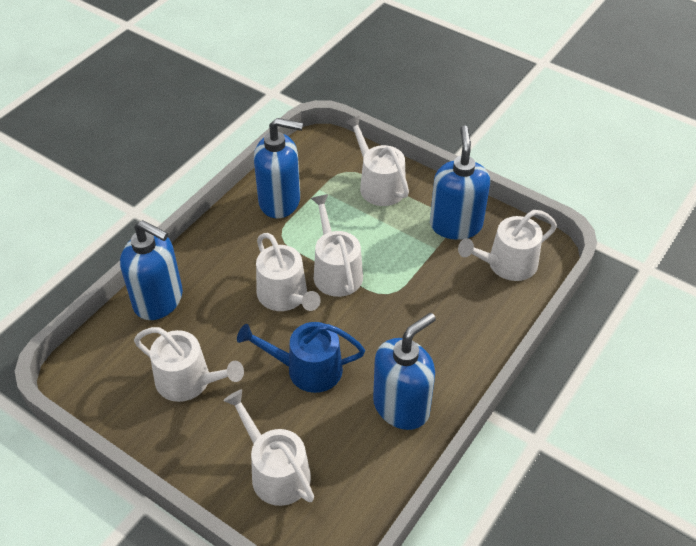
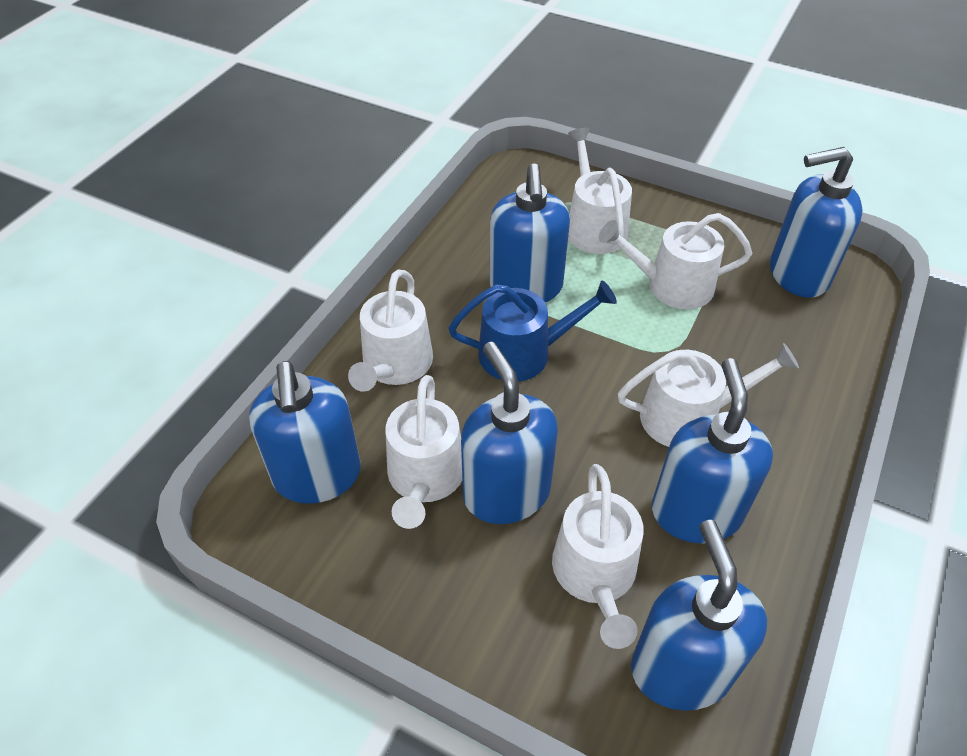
blue soap dispenser: 4 -> 6

